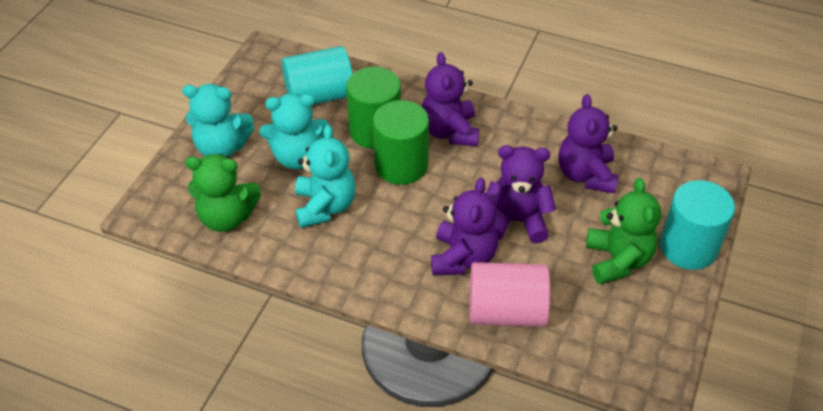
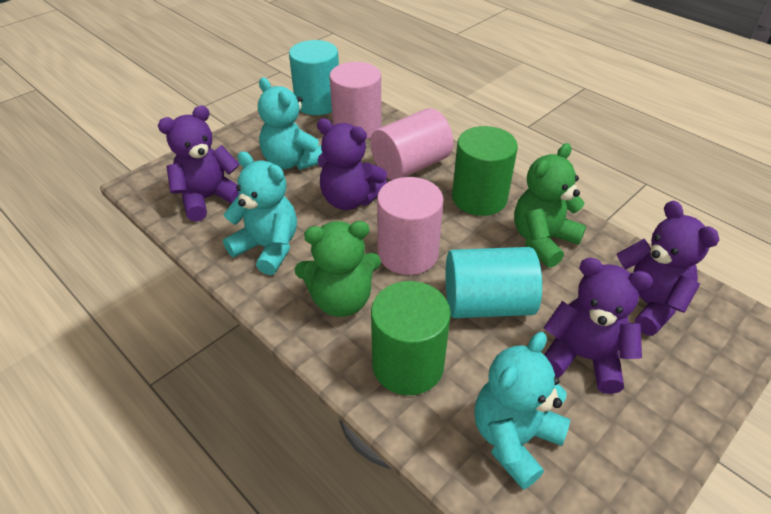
pink cylinder: 1 -> 3

